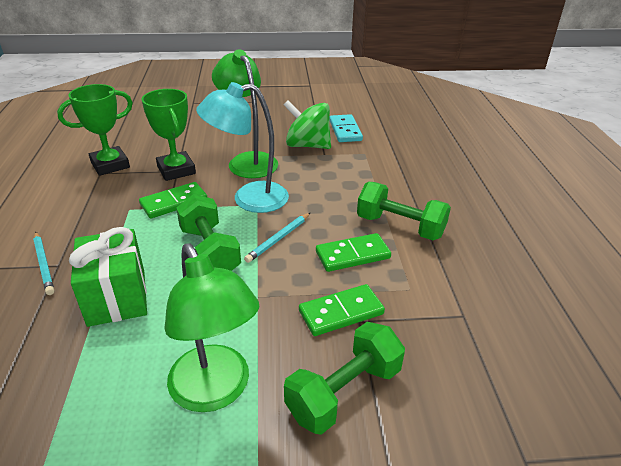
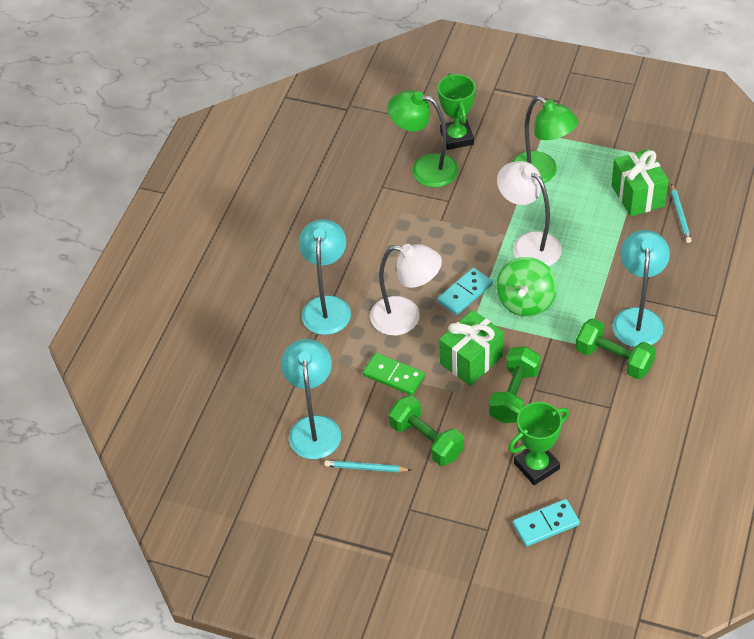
green domino: 3 -> 1
green gift: 1 -> 2
turquoise domino: 1 -> 2
turquoise lamp: 1 -> 3
white lamp: 0 -> 2

